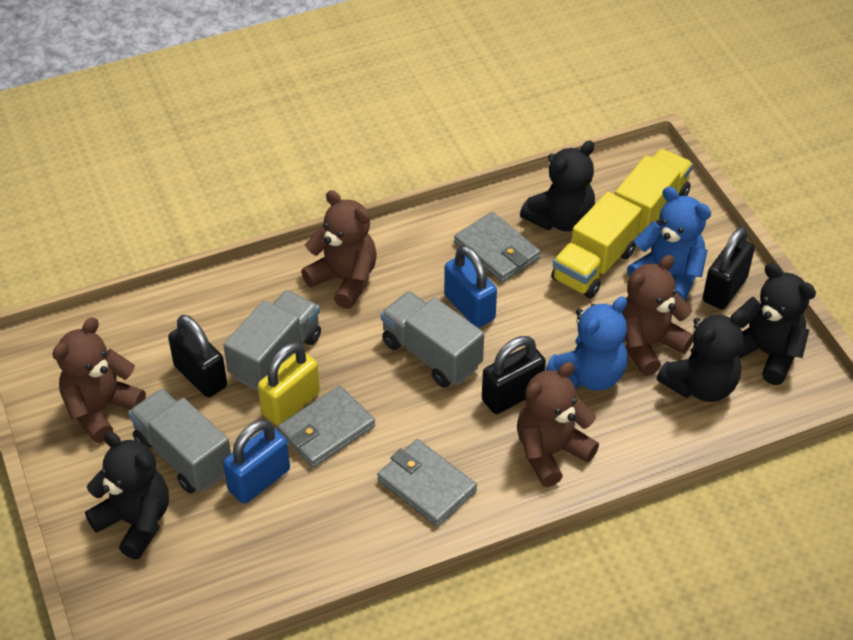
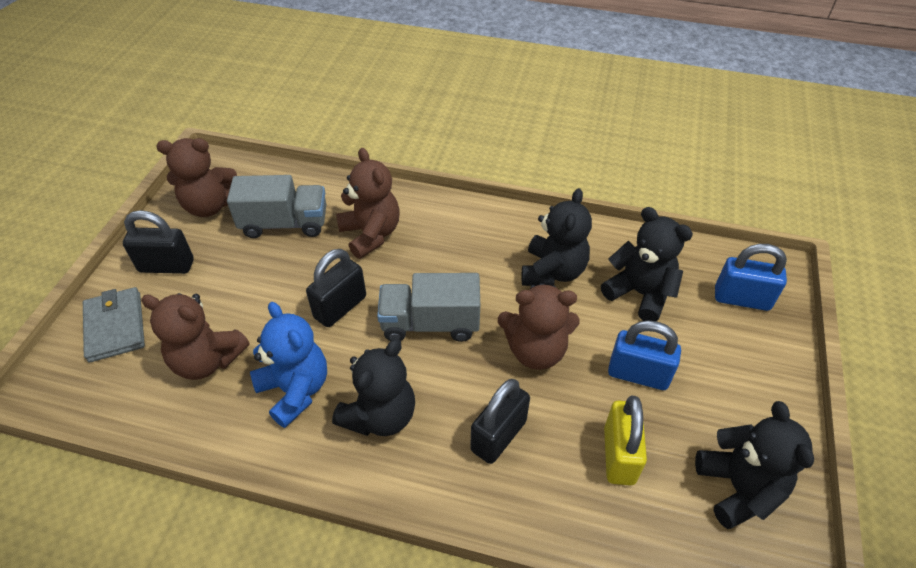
blue teddy bear: 2 -> 1
grey truck: 3 -> 2
grey wallet: 3 -> 1
yellow truck: 2 -> 0

